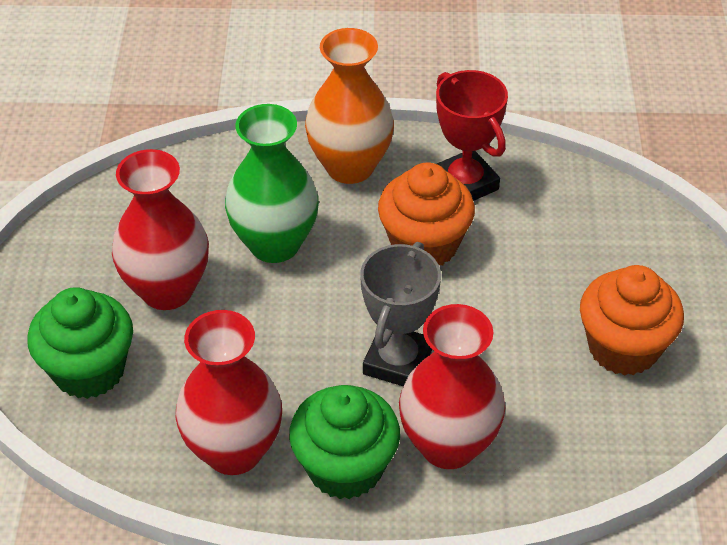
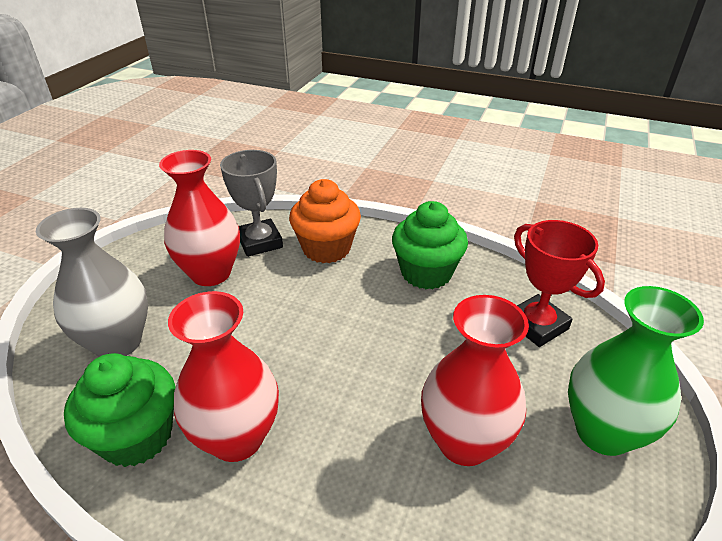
grey vase: 0 -> 1
orange cupcake: 2 -> 1
orange vase: 1 -> 0

